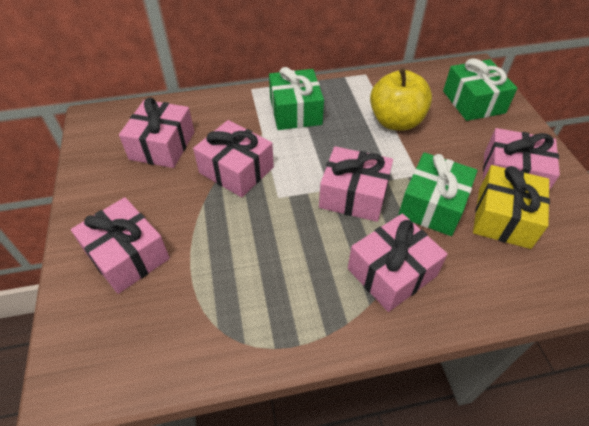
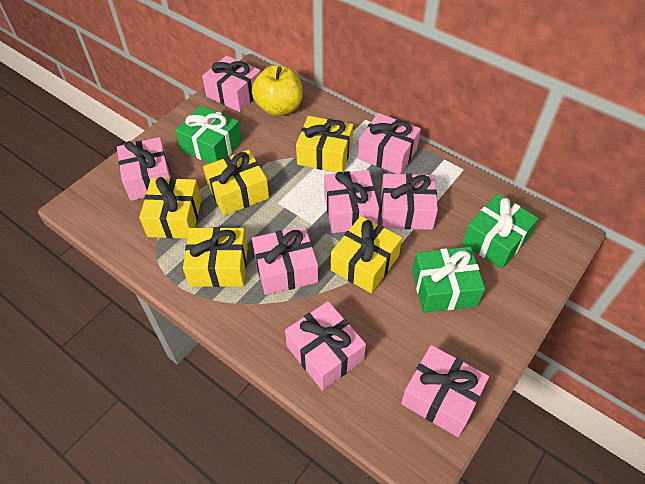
pink gift: 6 -> 8
yellow gift: 1 -> 5

